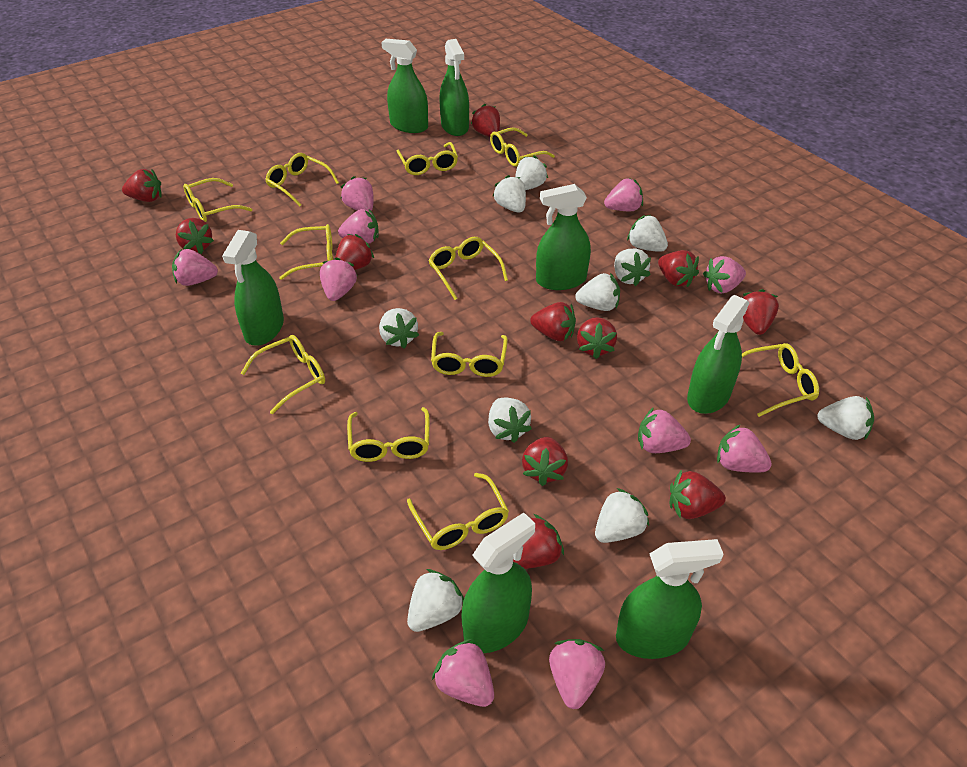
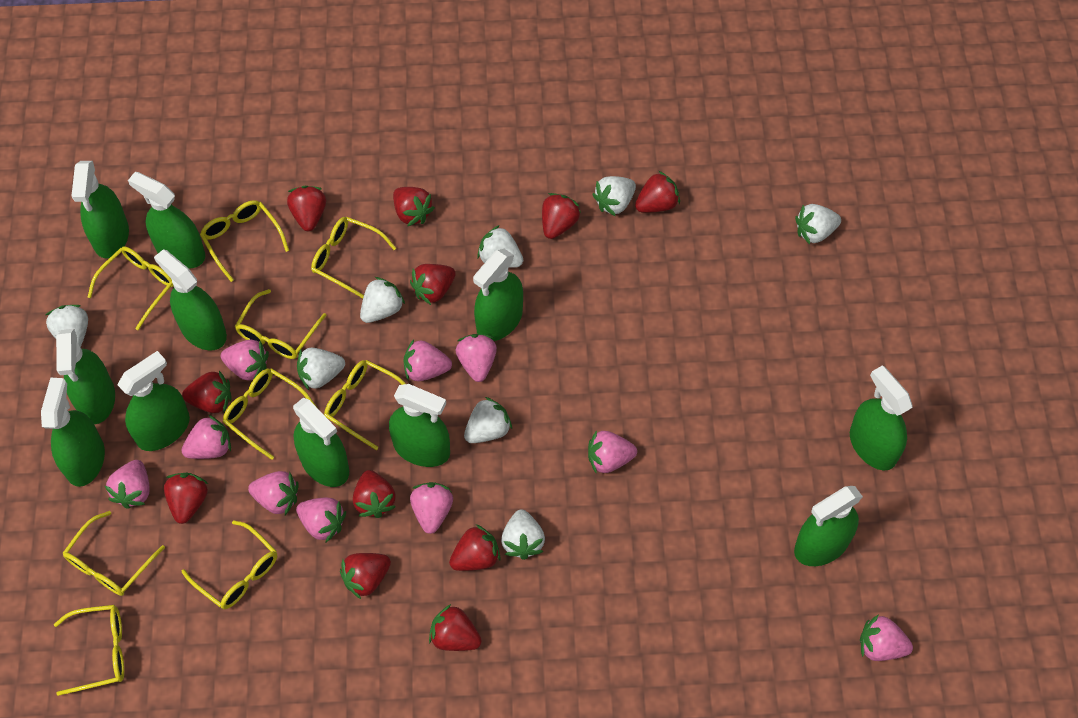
green spray bottle: 7 -> 11
white strawberry: 10 -> 8
yellow glasses: 11 -> 9

